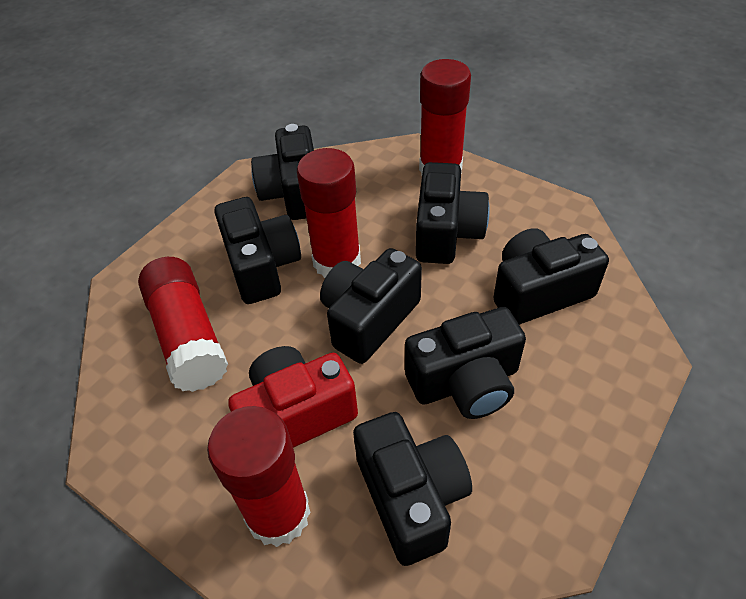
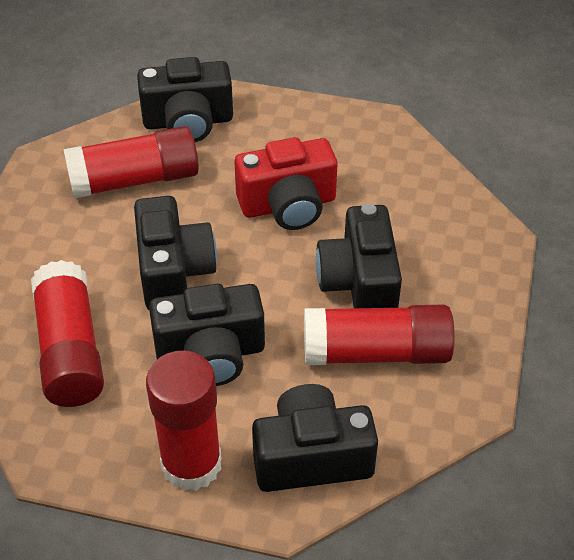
black camera: 7 -> 5

